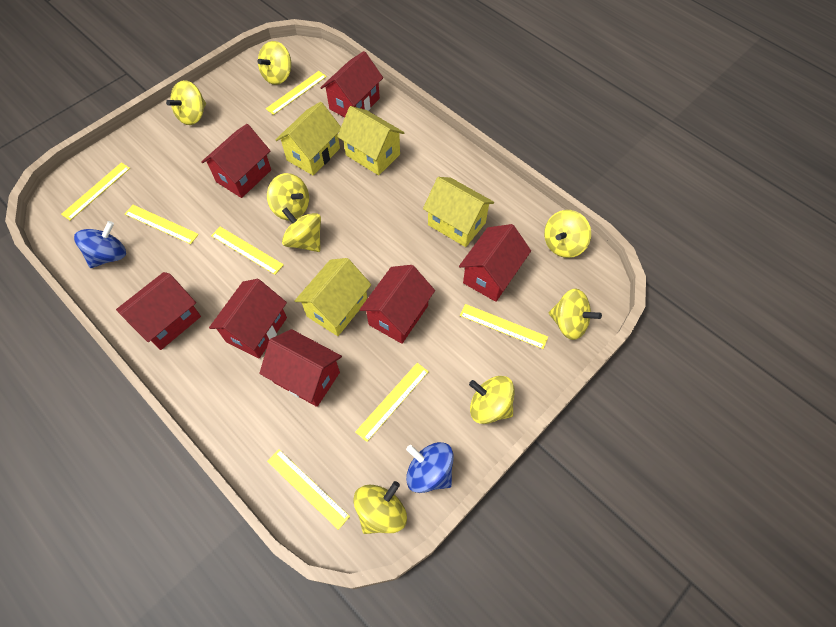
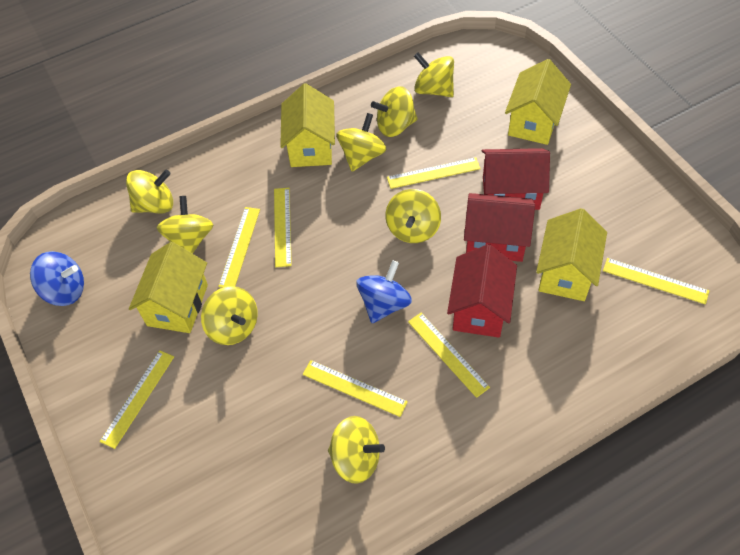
red house: 7 -> 3

